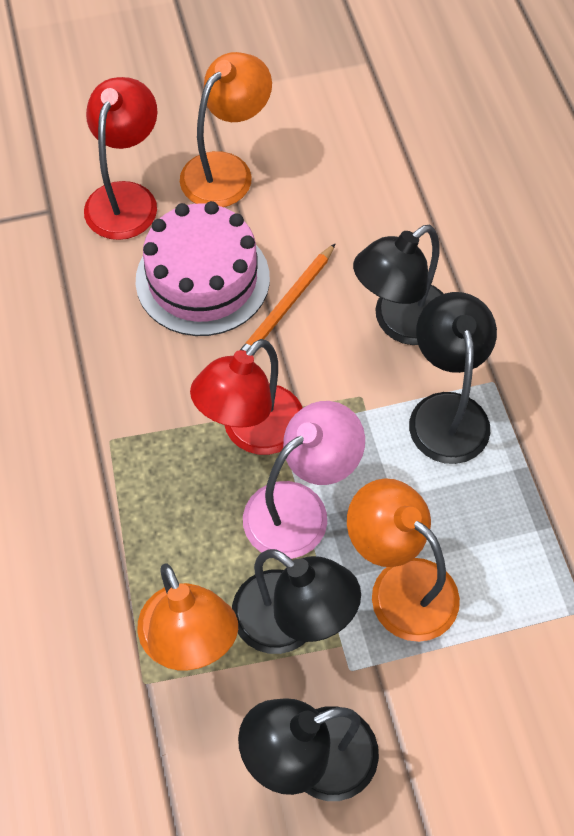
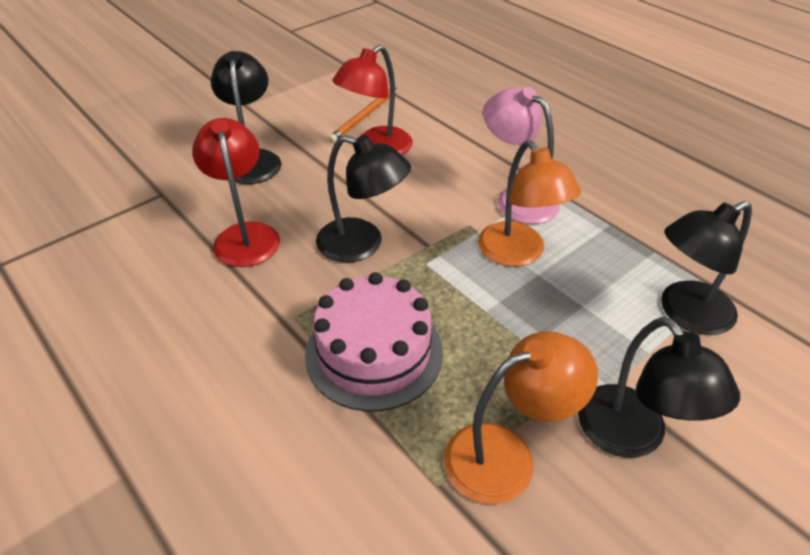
orange lamp: 3 -> 2

